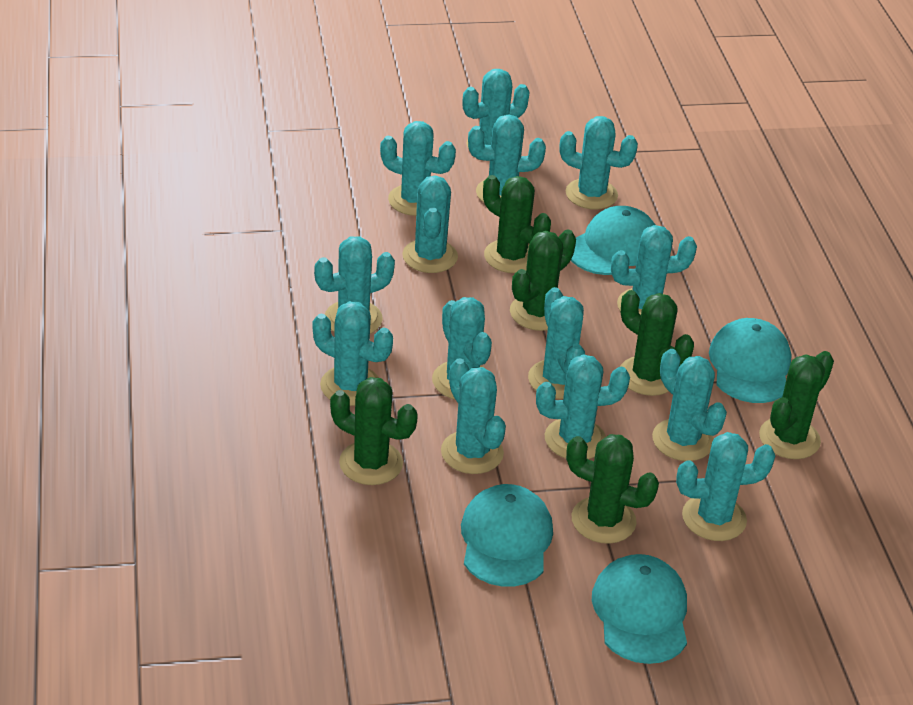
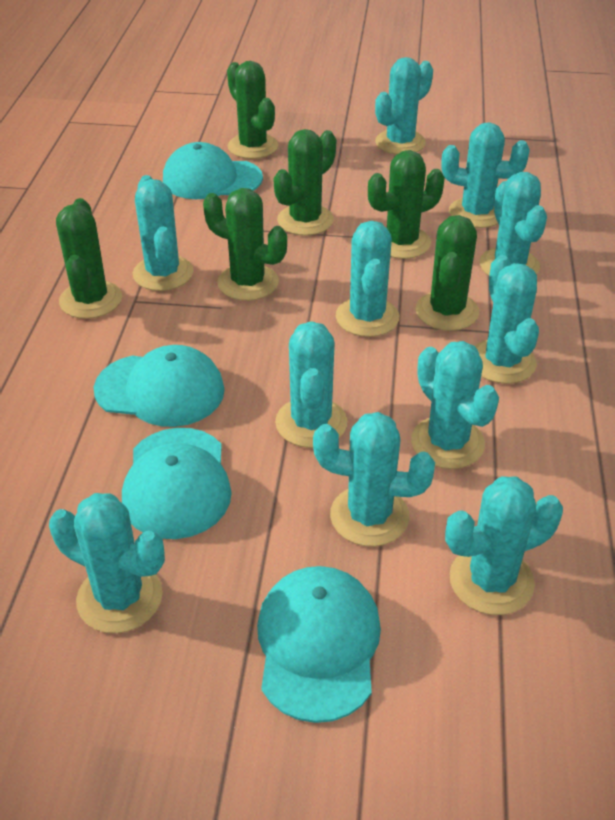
turquoise cactus: 14 -> 11

